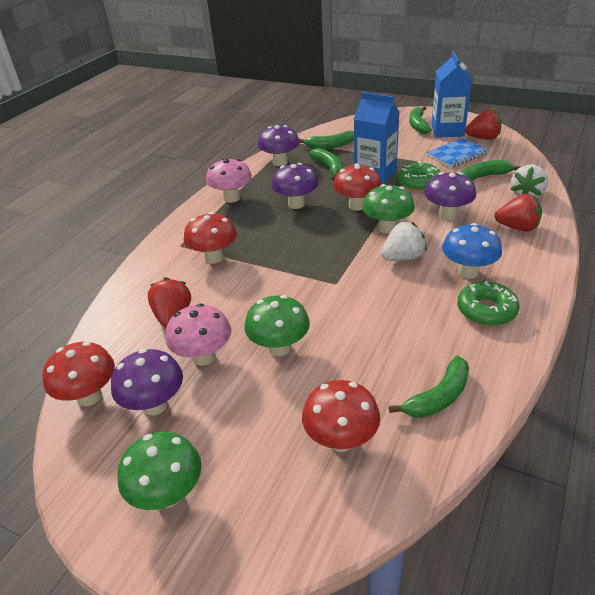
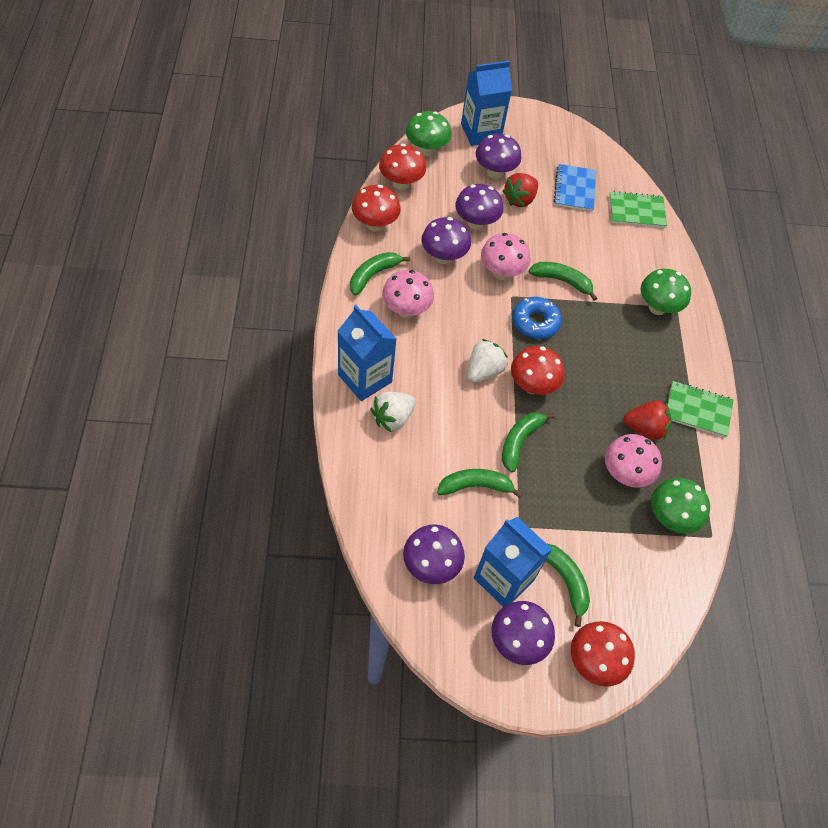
blue carton: 2 -> 3
blue donut: 0 -> 1
blue mushroom: 1 -> 0
green donut: 2 -> 0
green notebook: 0 -> 2
pink mushroom: 2 -> 3
purple mushroom: 4 -> 5
red strawberry: 3 -> 2

